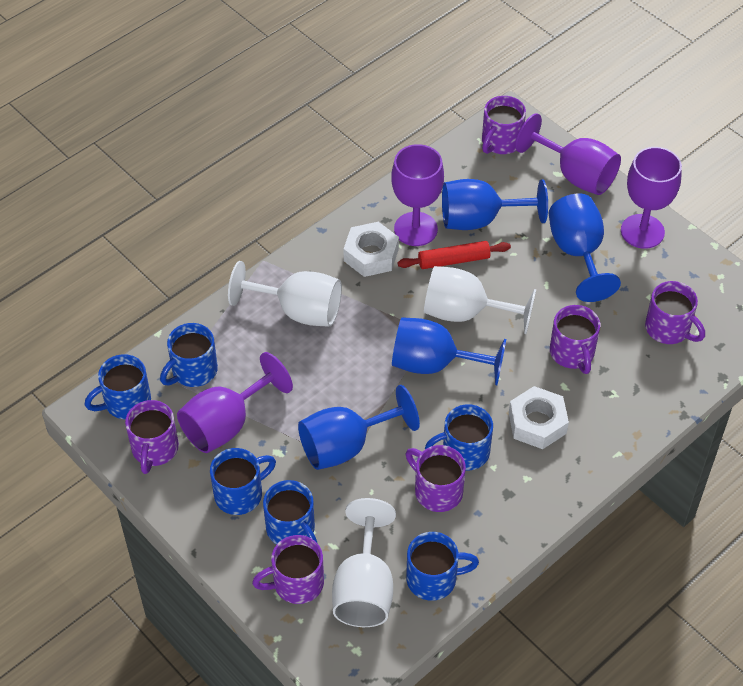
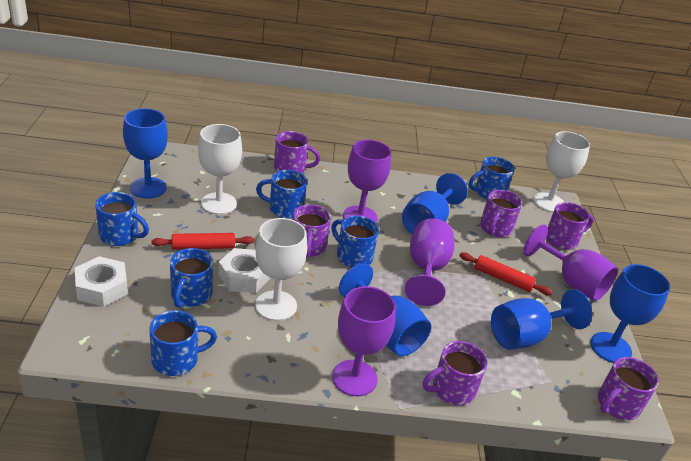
blue goblet: 4 -> 5
red rolling pin: 1 -> 2

